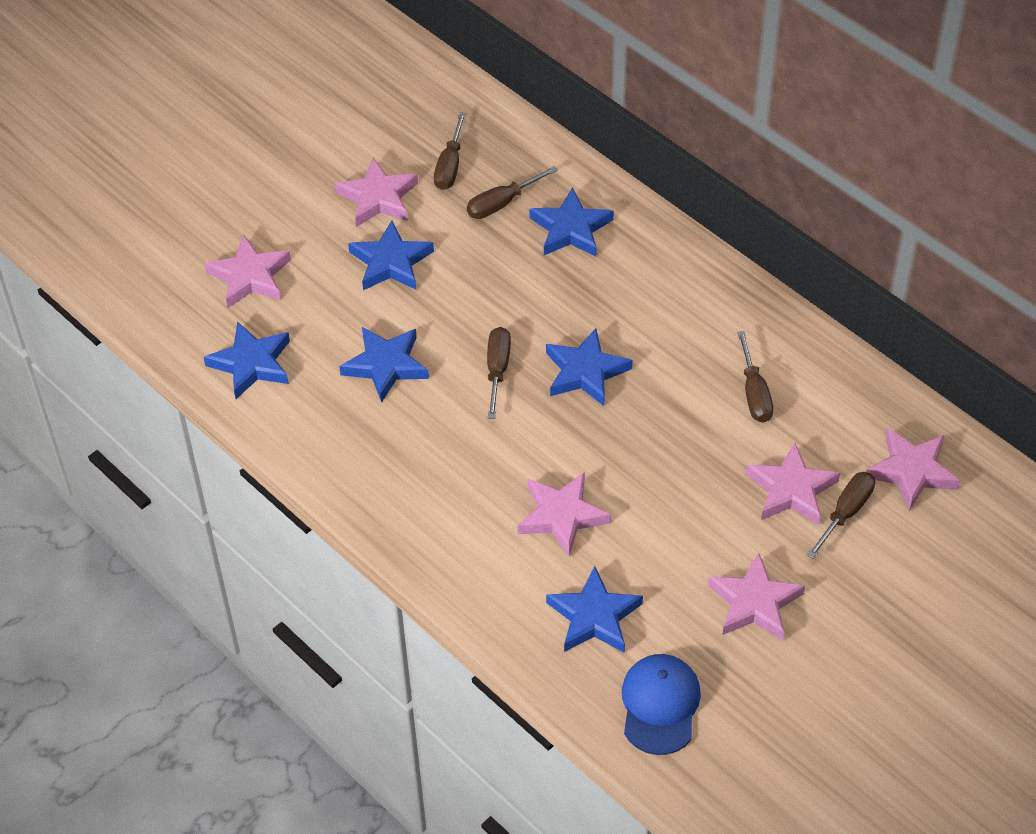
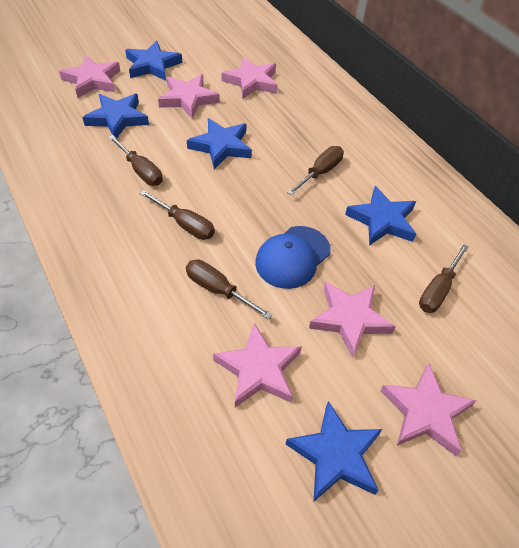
blue star: 6 -> 5

